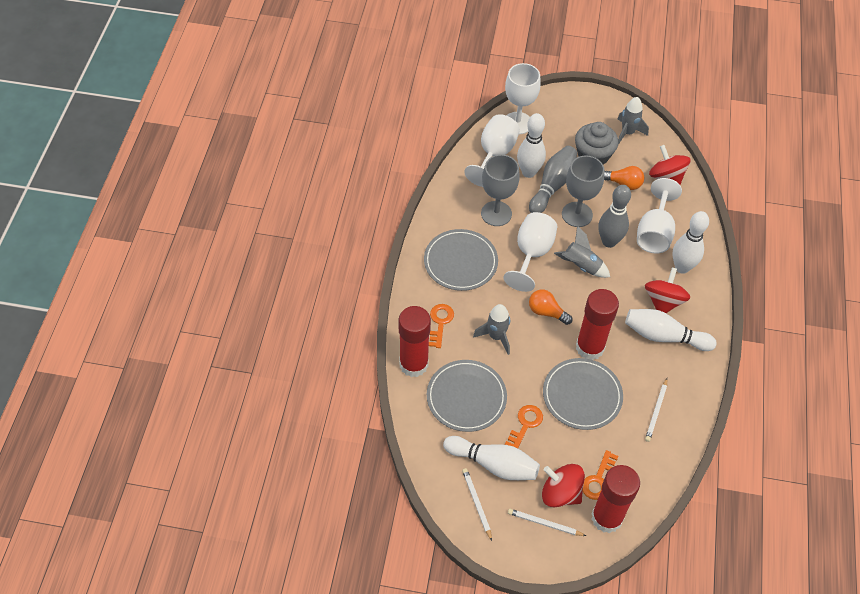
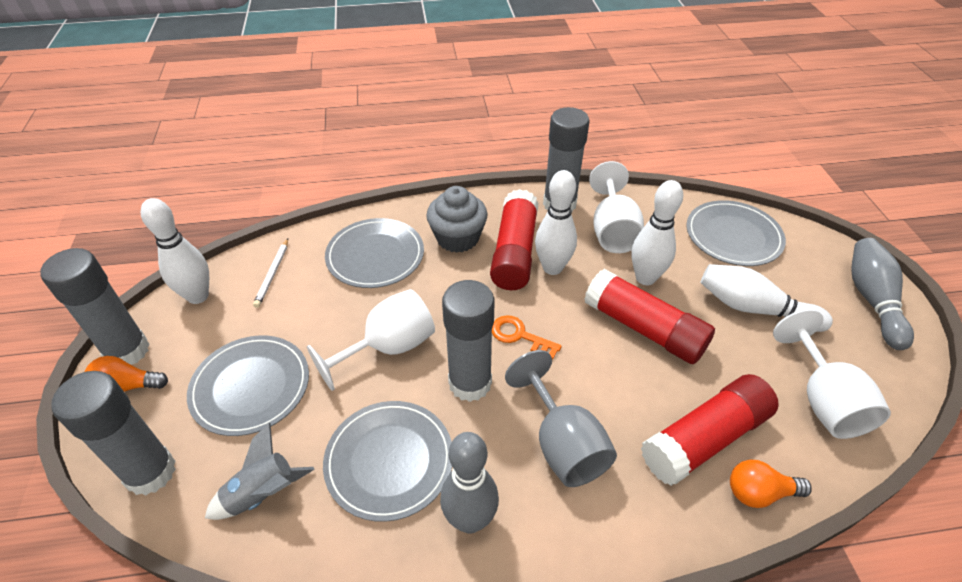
grey glue stick: 0 -> 4
grey goblet: 2 -> 1
grey plate: 3 -> 4
grey rocket: 3 -> 1
orange key: 3 -> 1
red spinning top: 3 -> 0
white goblet: 4 -> 3
white pencil: 3 -> 1

